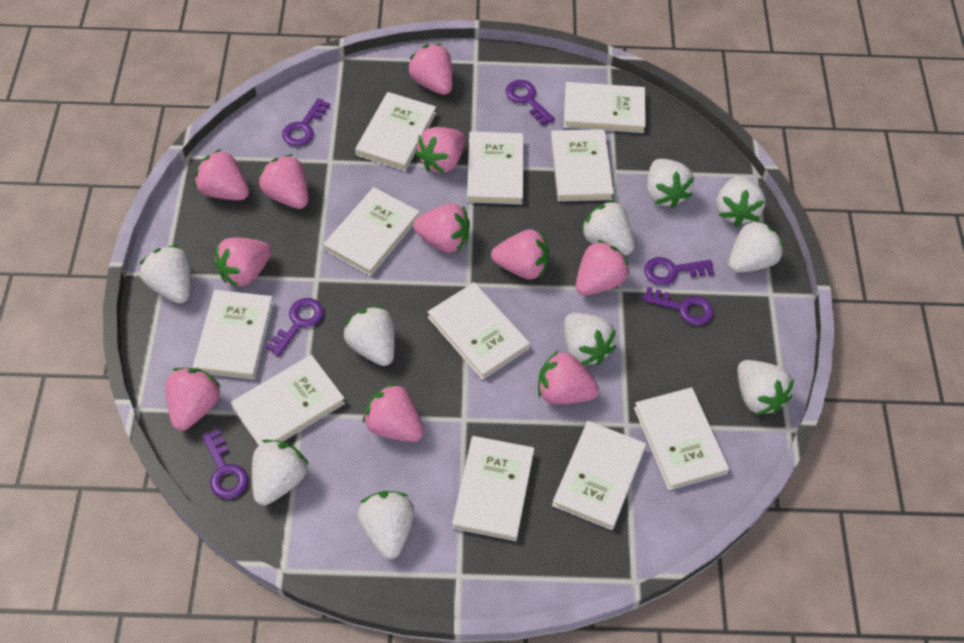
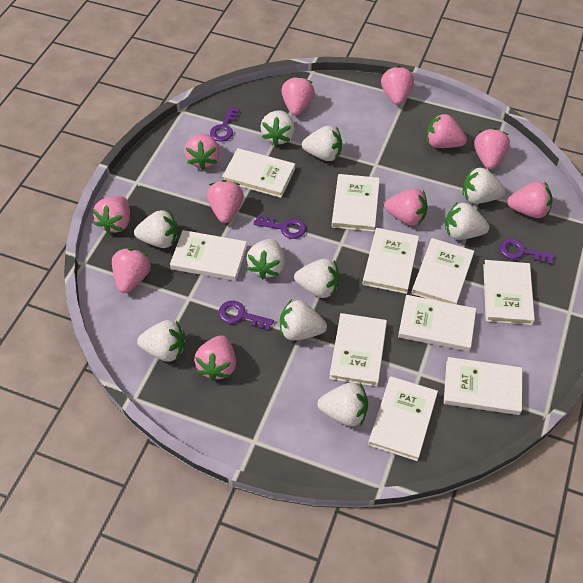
purple key: 6 -> 4
white book: 11 -> 10

